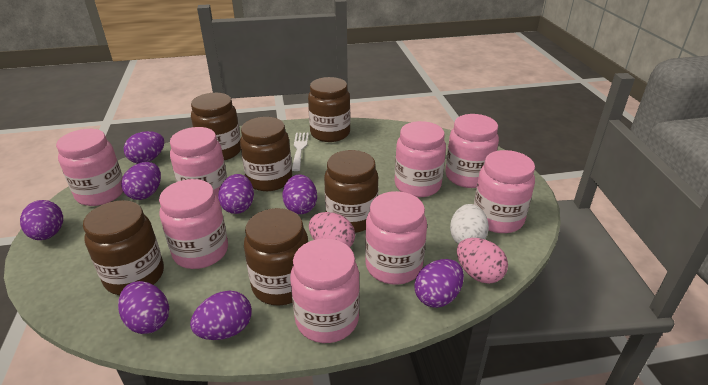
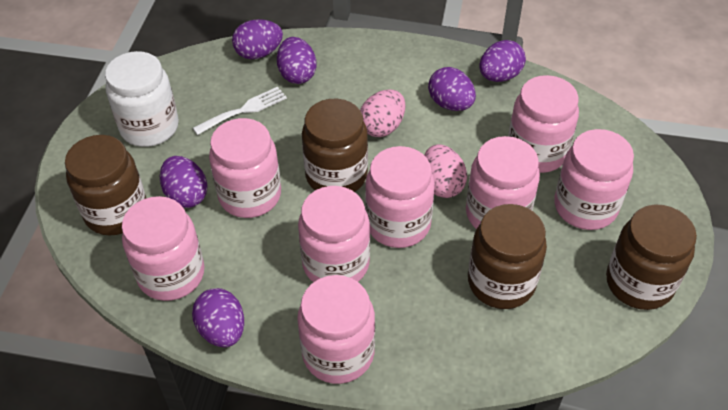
brown jar: 6 -> 4
purple egg: 8 -> 6
white egg: 1 -> 0
white jar: 0 -> 1

